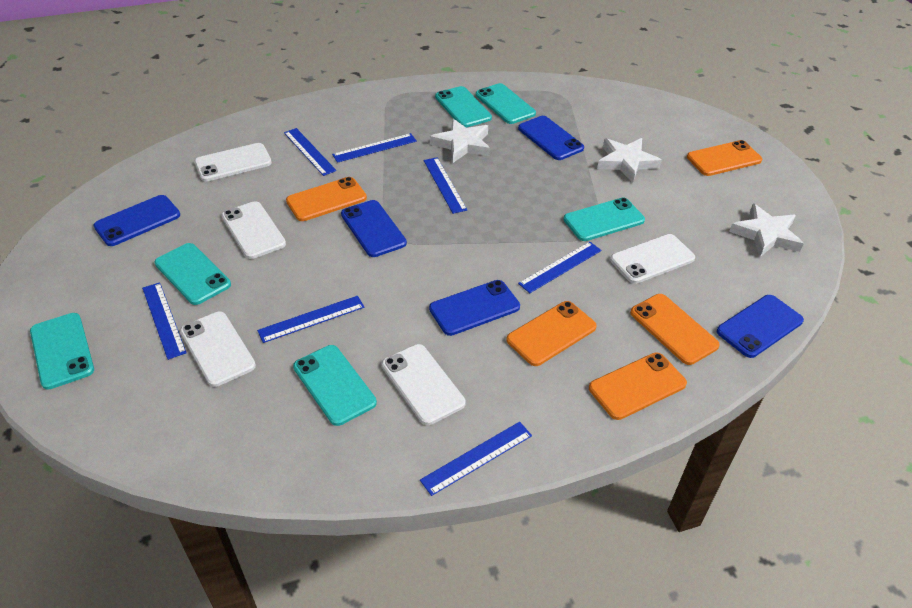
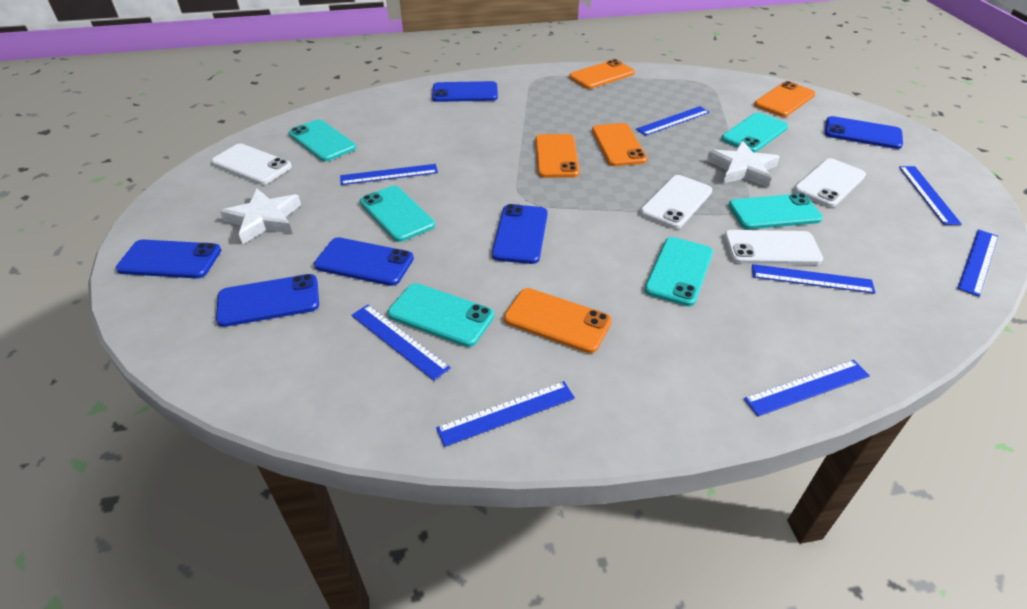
blue phone: 5 -> 6
blue ruler: 7 -> 8
white phone: 5 -> 4
white star: 3 -> 2

